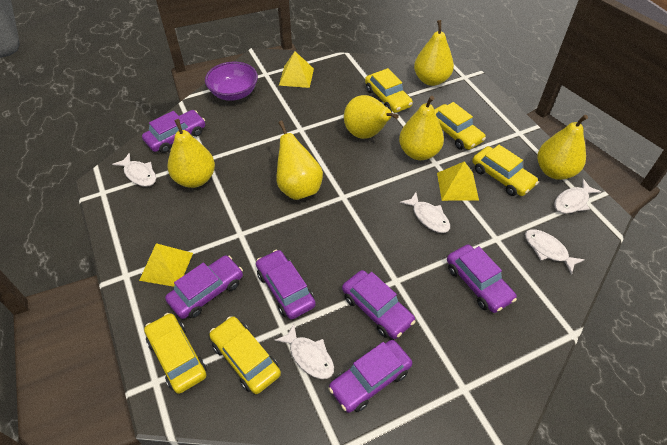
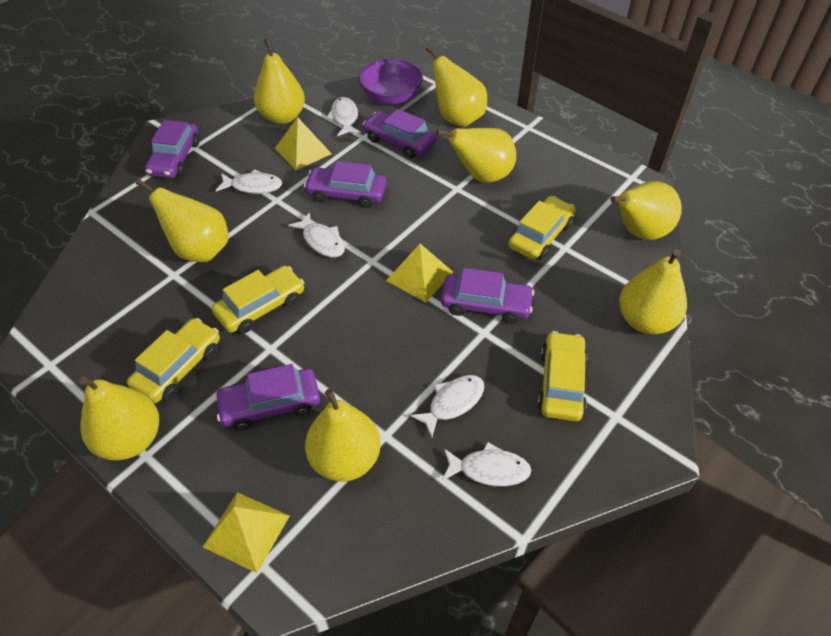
purple car: 6 -> 5
yellow car: 5 -> 4
yellow pear: 6 -> 8

